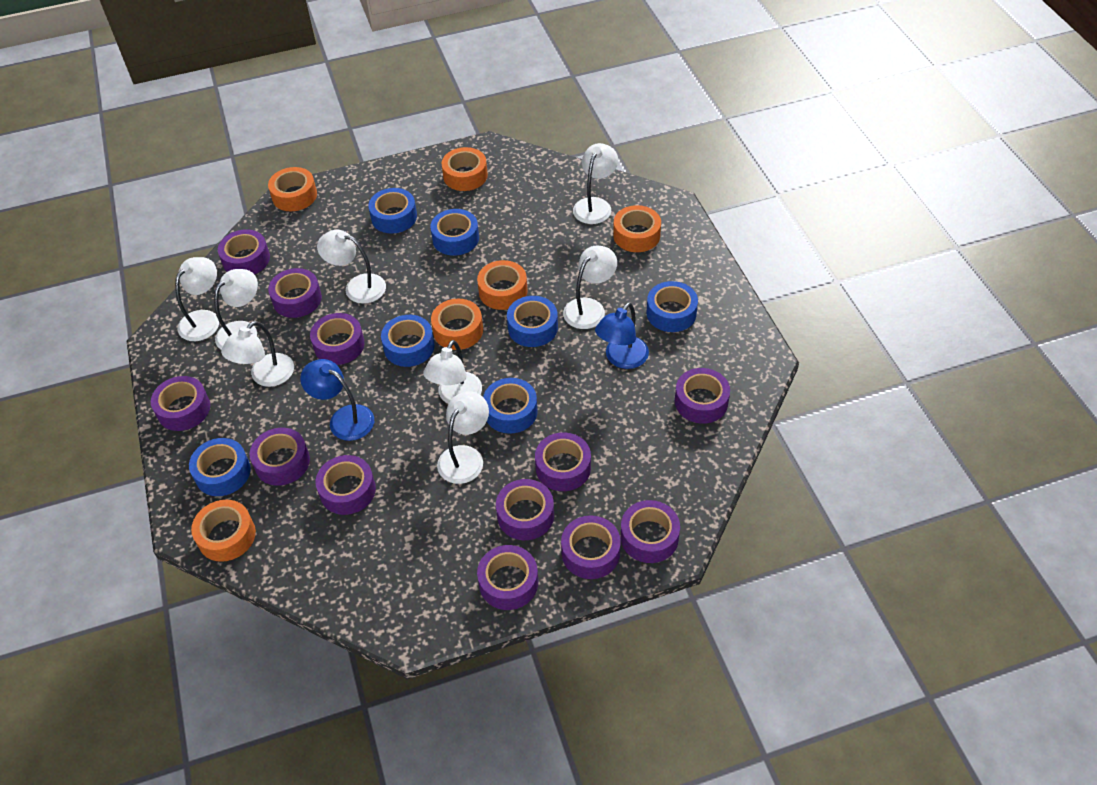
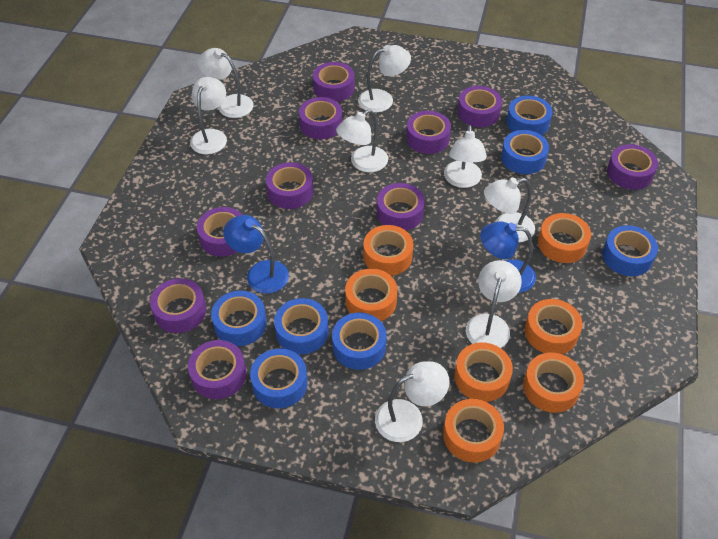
orange tape: 6 -> 7
purple tape: 12 -> 10

